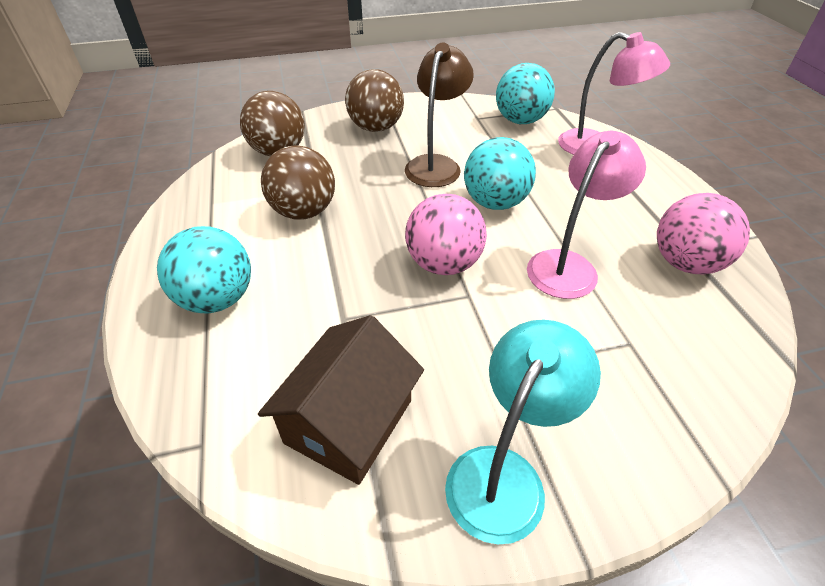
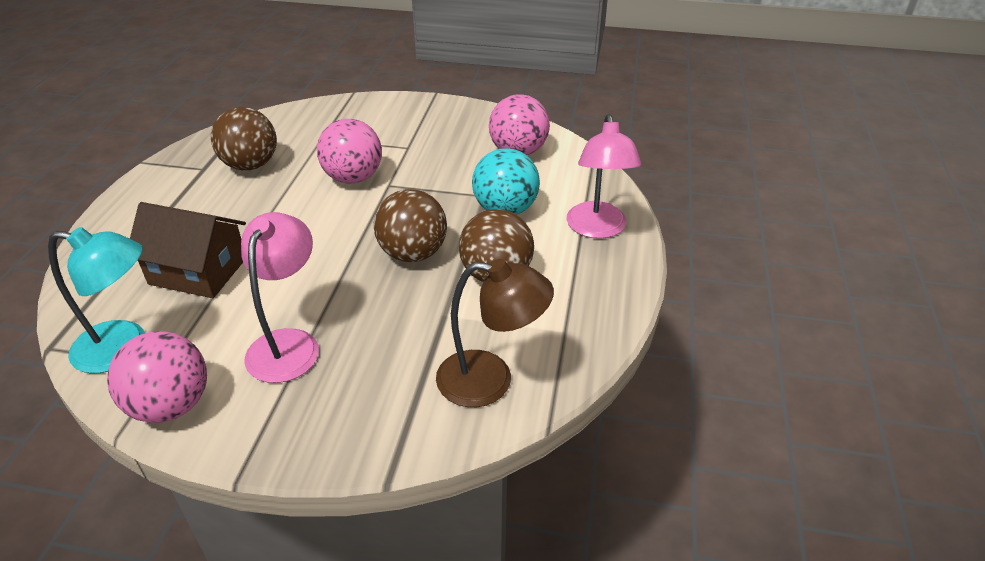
pink ball: 2 -> 3
turquoise ball: 3 -> 1

